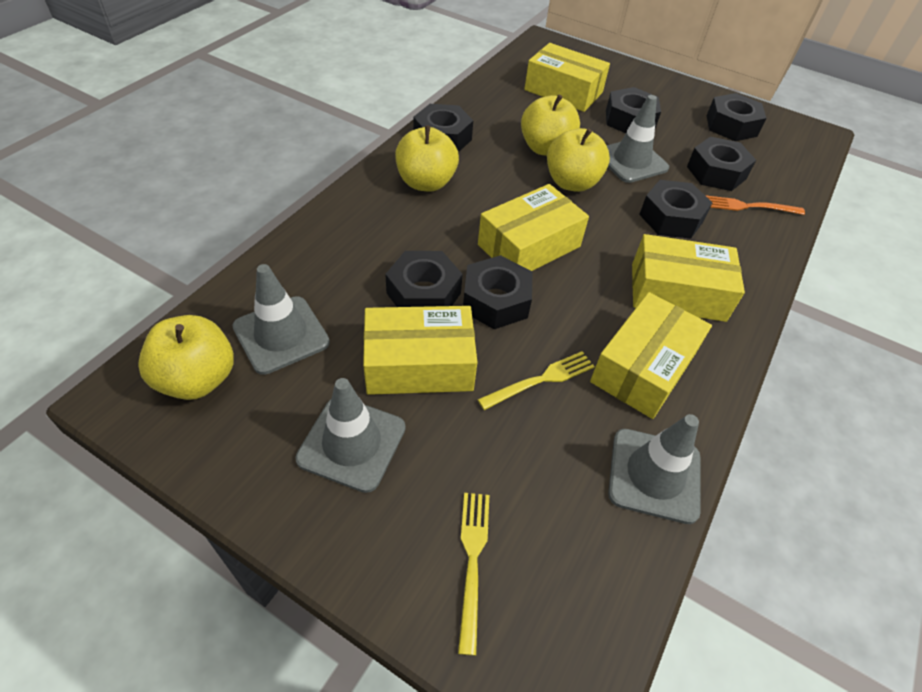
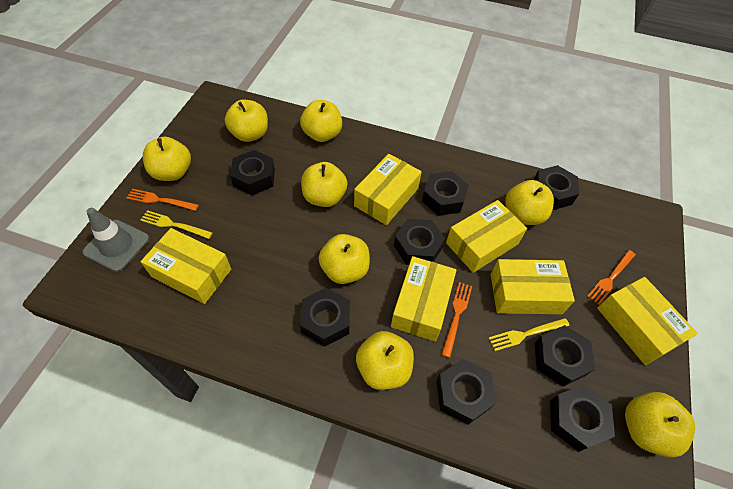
black nut: 7 -> 8
grey traffic cone: 4 -> 1
orange fork: 1 -> 3
yellow apple: 4 -> 8
yellow box: 5 -> 6

